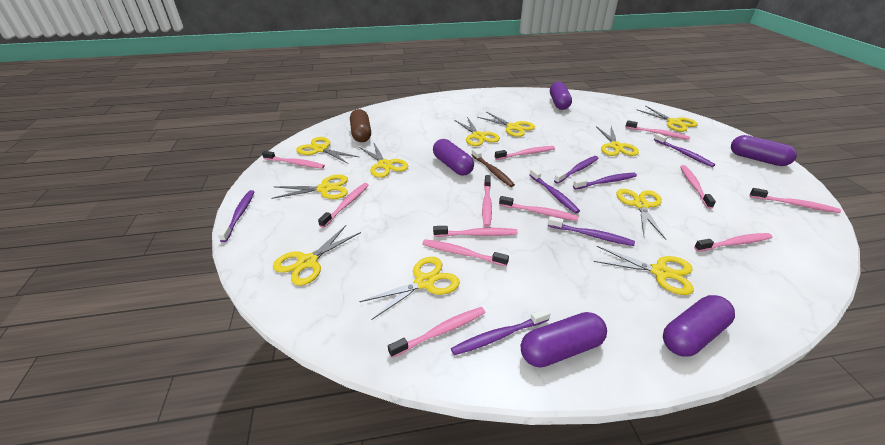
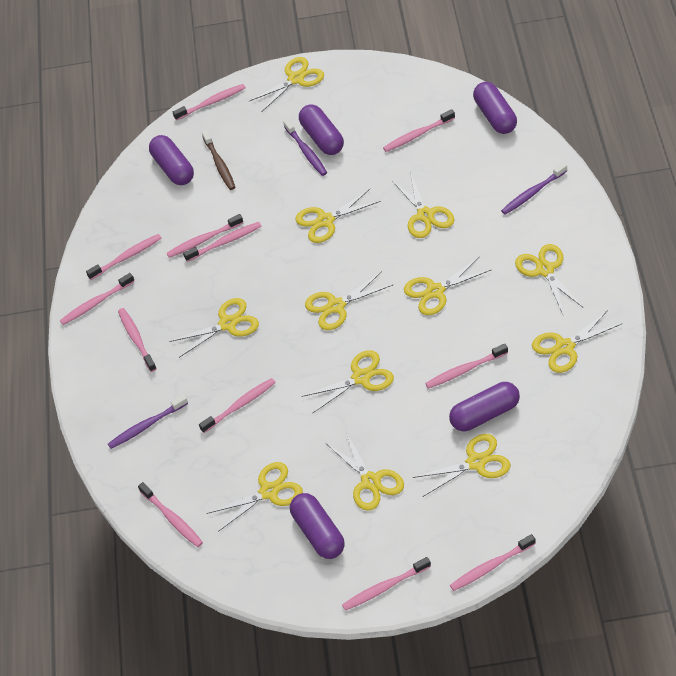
brown capsule: 1 -> 0
purple toothbrush: 7 -> 3
yellow scissors: 11 -> 12

